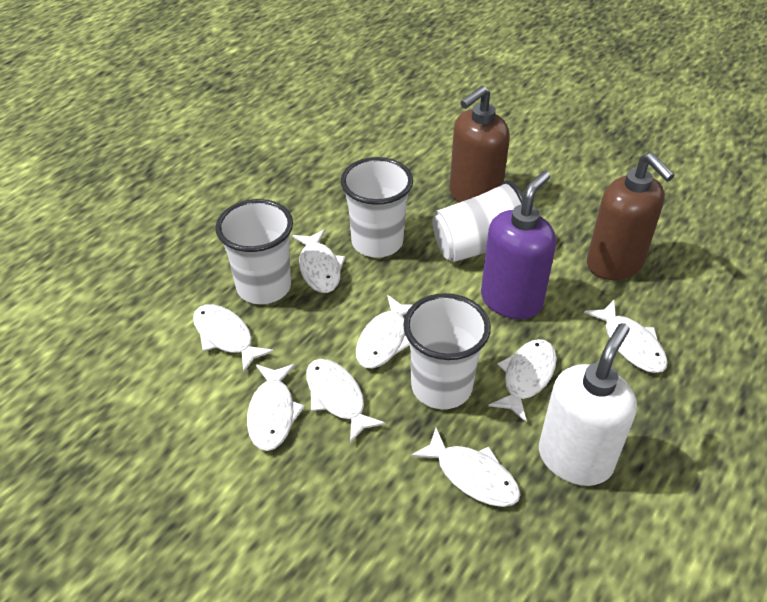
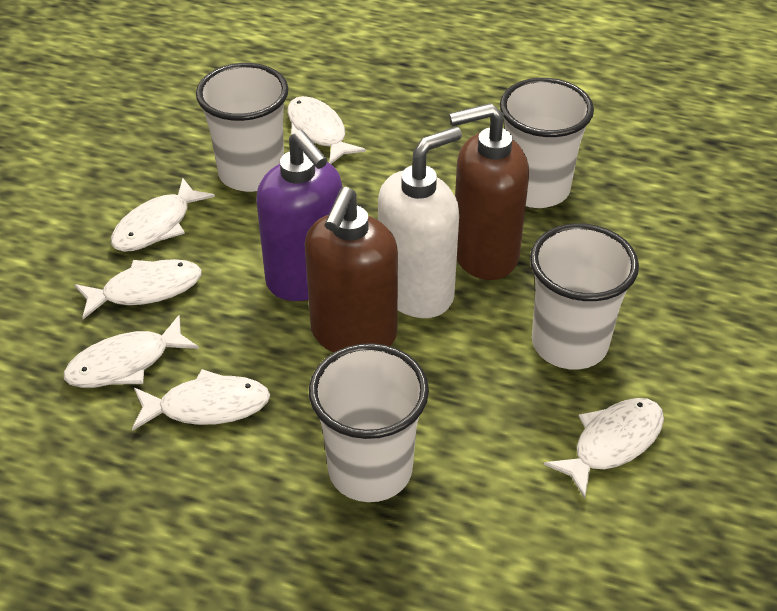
white fish: 8 -> 6

